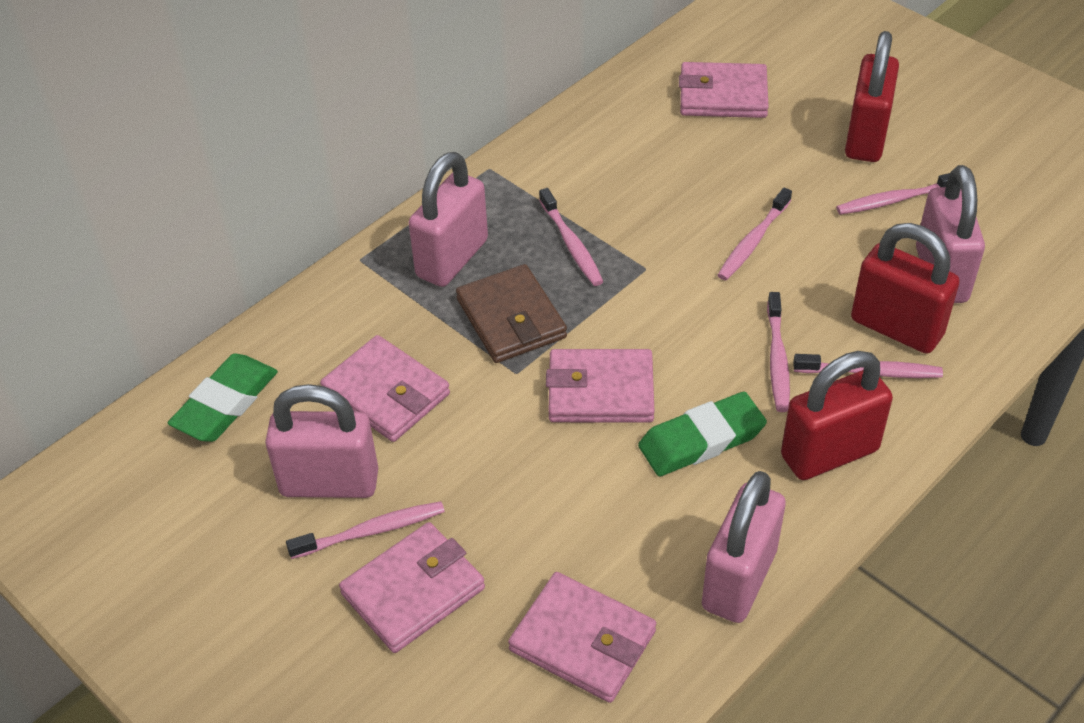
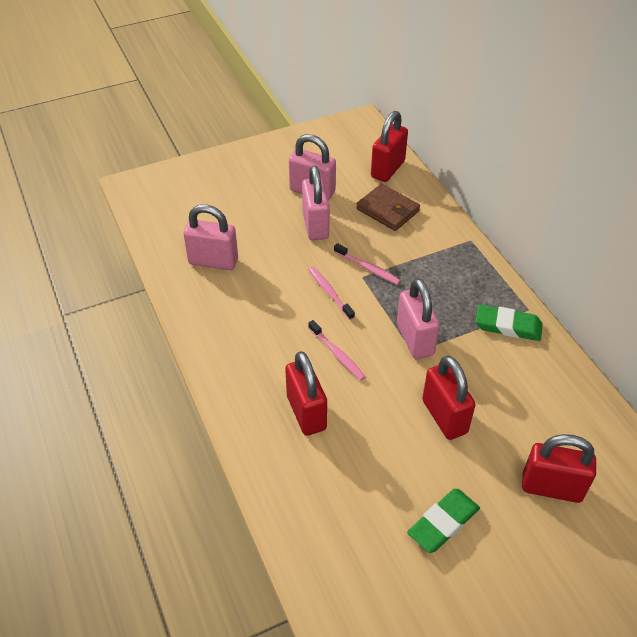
pink toothbrush: 6 -> 3
pink wallet: 5 -> 0
red padlock: 3 -> 4

